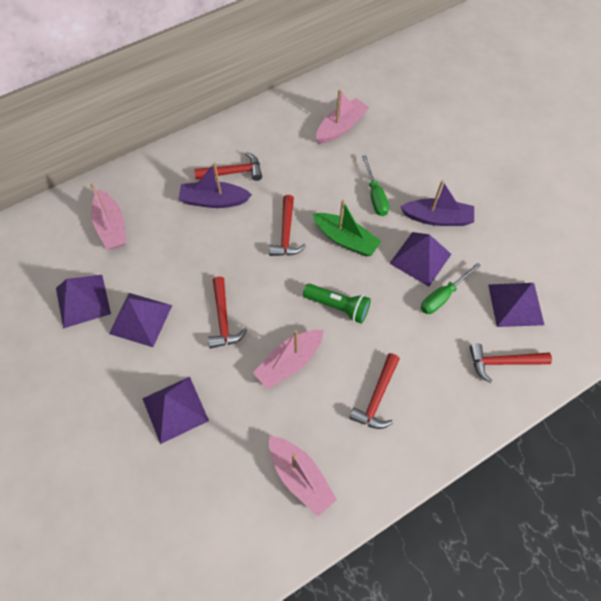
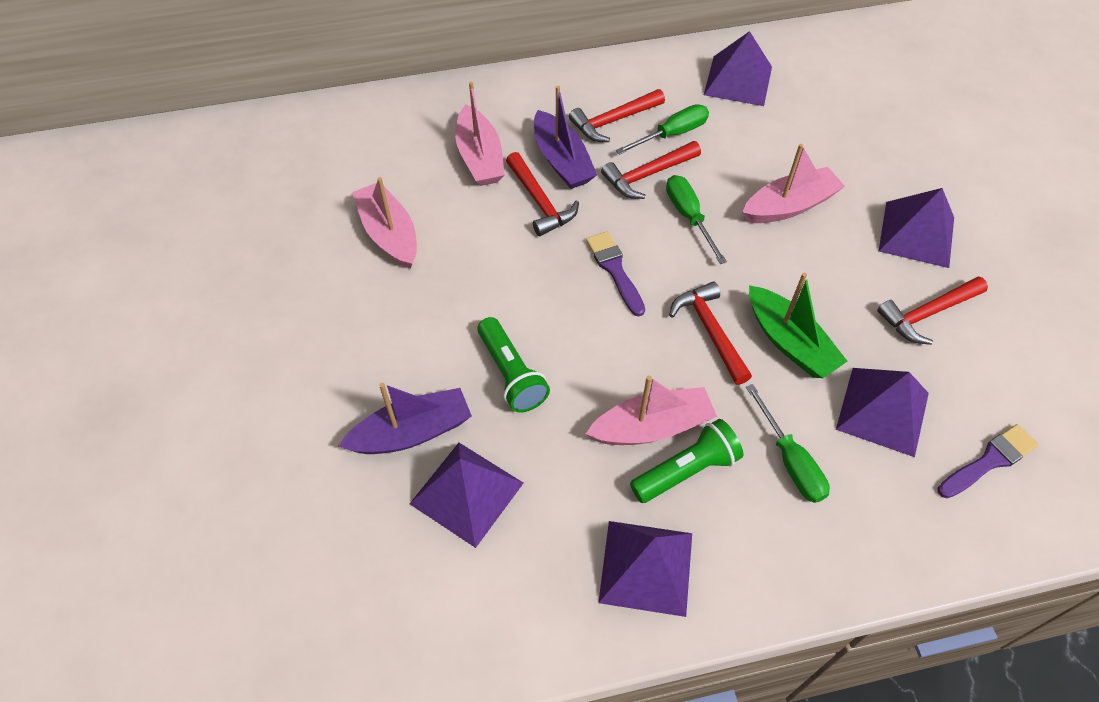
green flashlight: 1 -> 2
green screwdriver: 2 -> 3
purple brush: 0 -> 2

